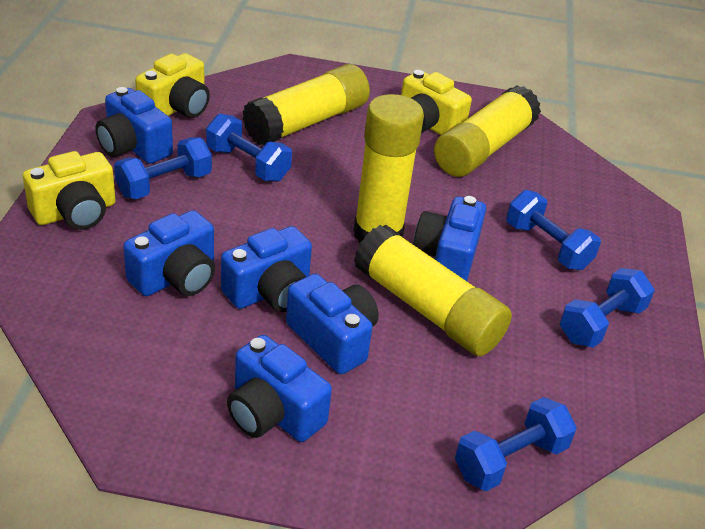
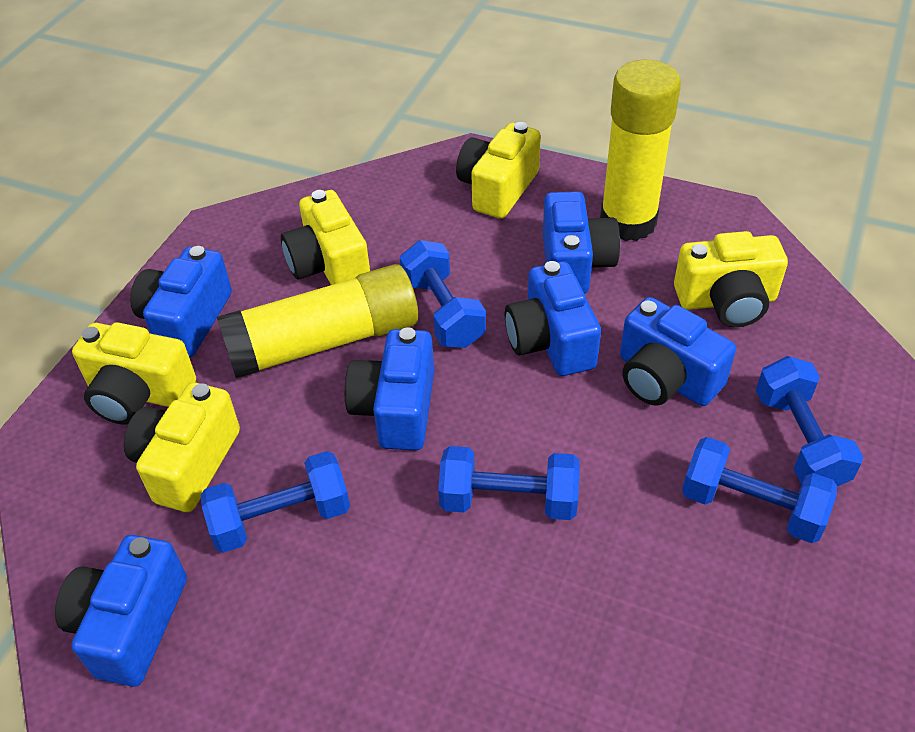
yellow camera: 3 -> 5
yellow glue stick: 4 -> 2

